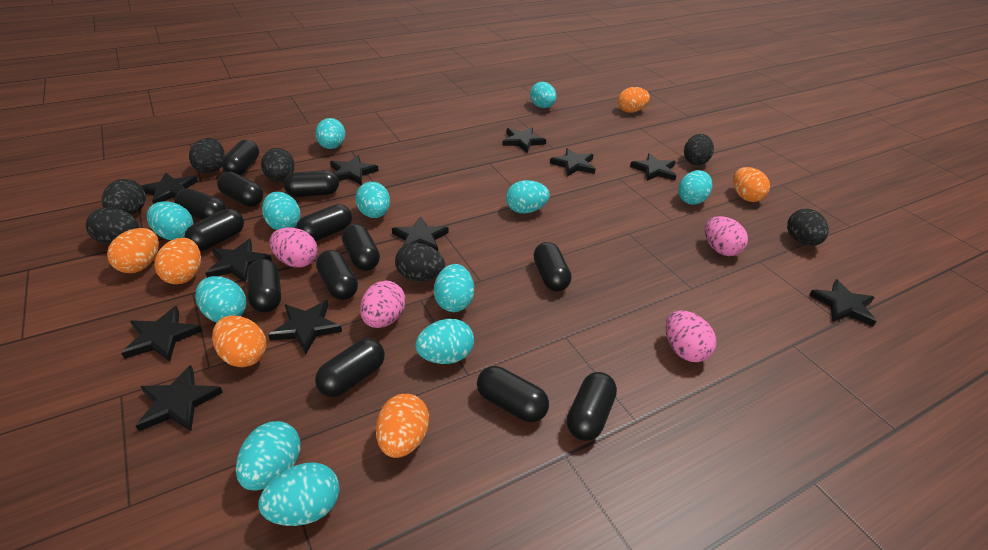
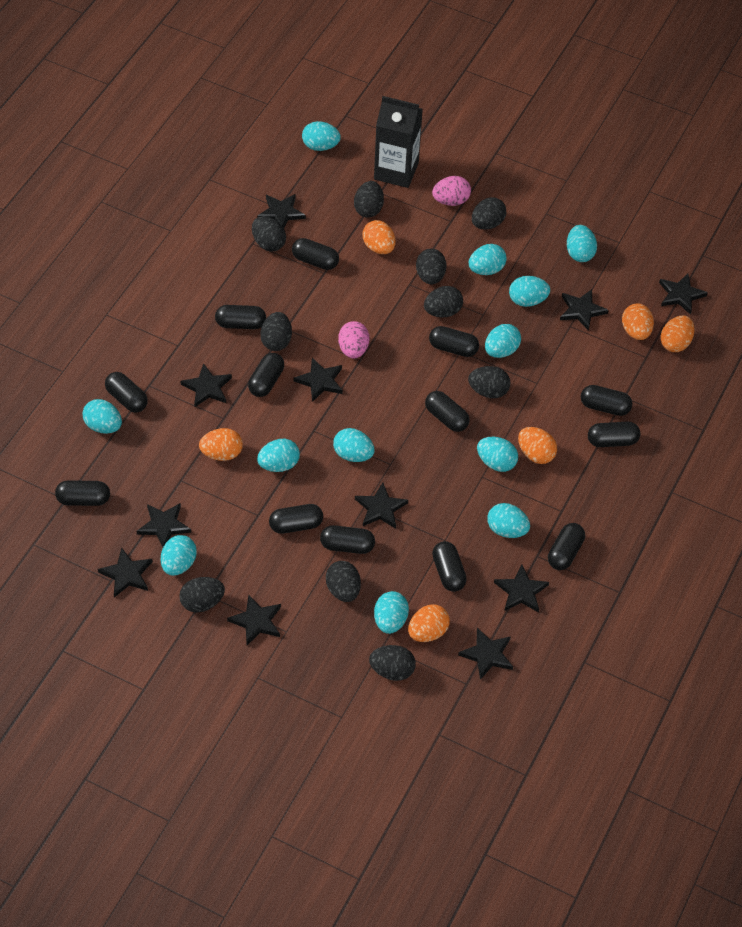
black carton: 0 -> 1
black egg: 7 -> 10
pink egg: 4 -> 2

